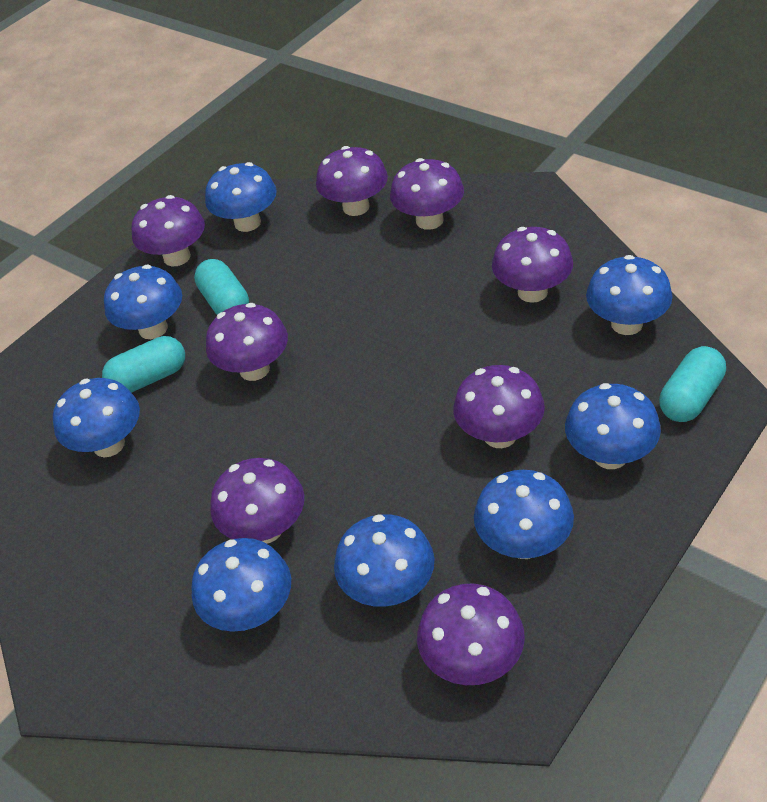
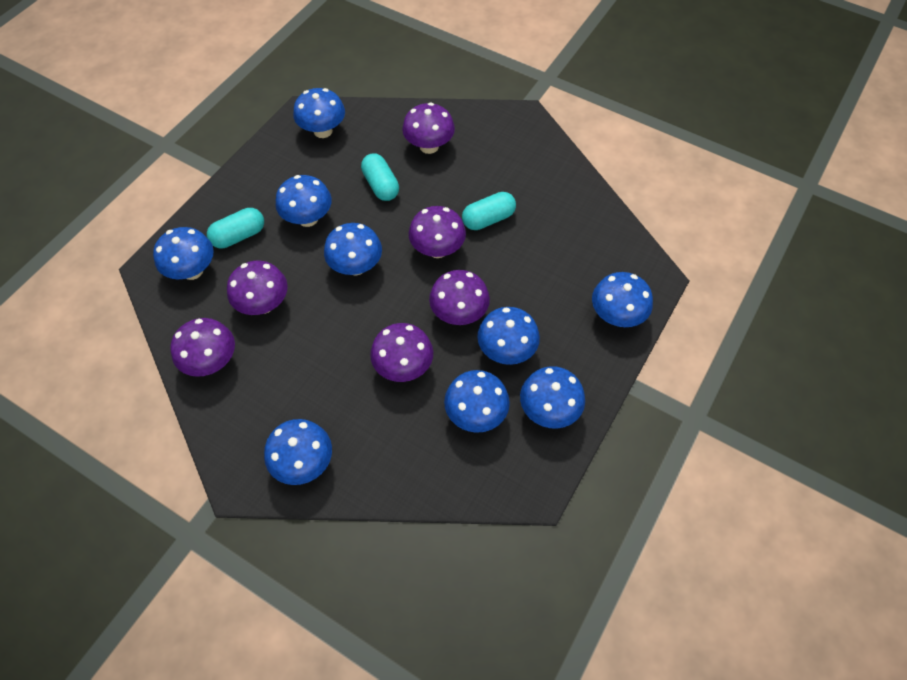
blue mushroom: 8 -> 9
purple mushroom: 8 -> 6

